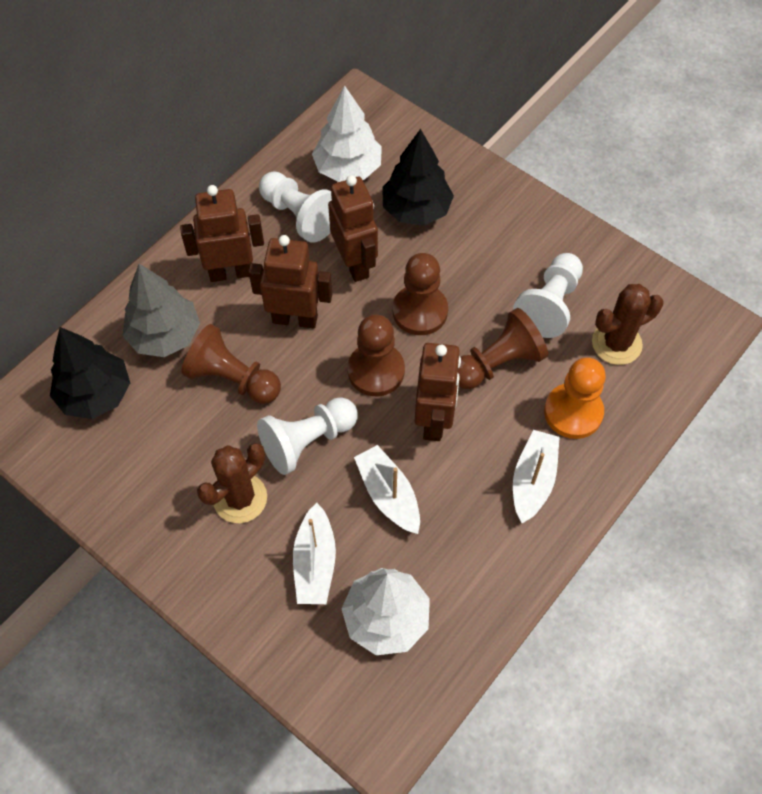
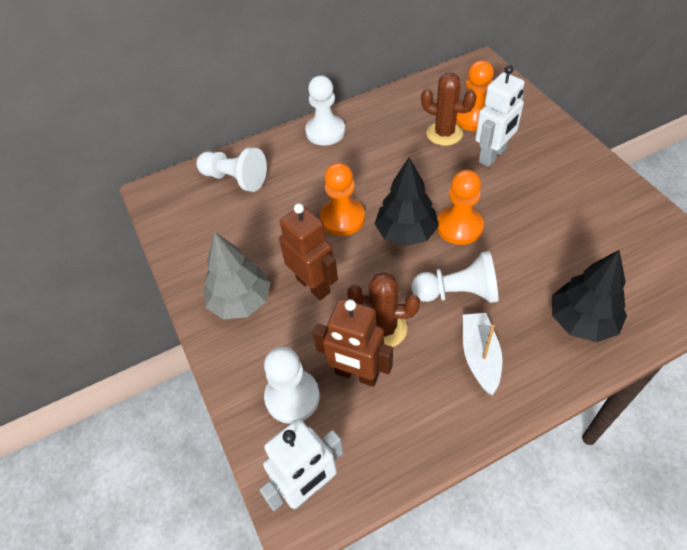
brown pawn: 4 -> 0
brown robot: 4 -> 2
orange pawn: 1 -> 3
white boat: 3 -> 1
white pawn: 3 -> 4
white robot: 0 -> 2
white tree: 2 -> 0

